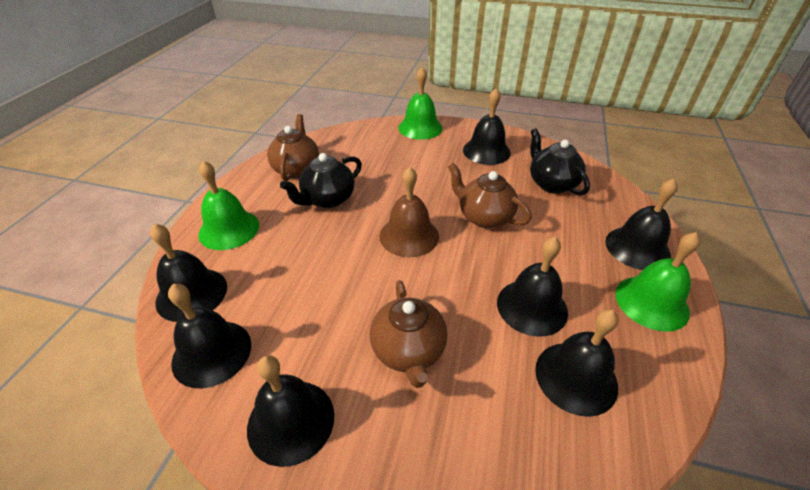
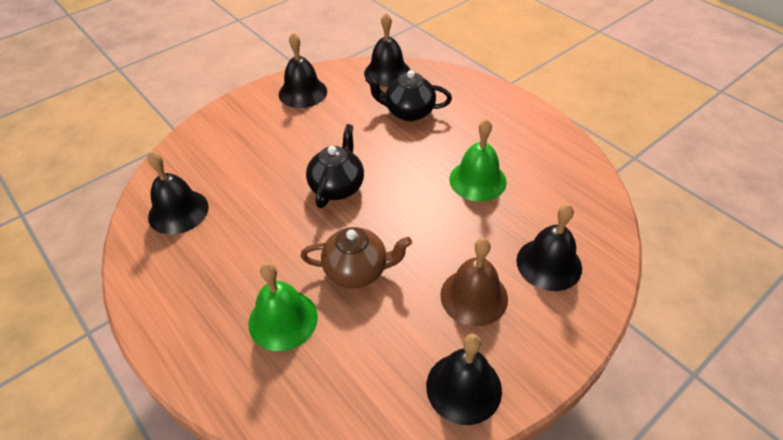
black bell: 7 -> 5
brown teapot: 3 -> 1
green bell: 3 -> 2

